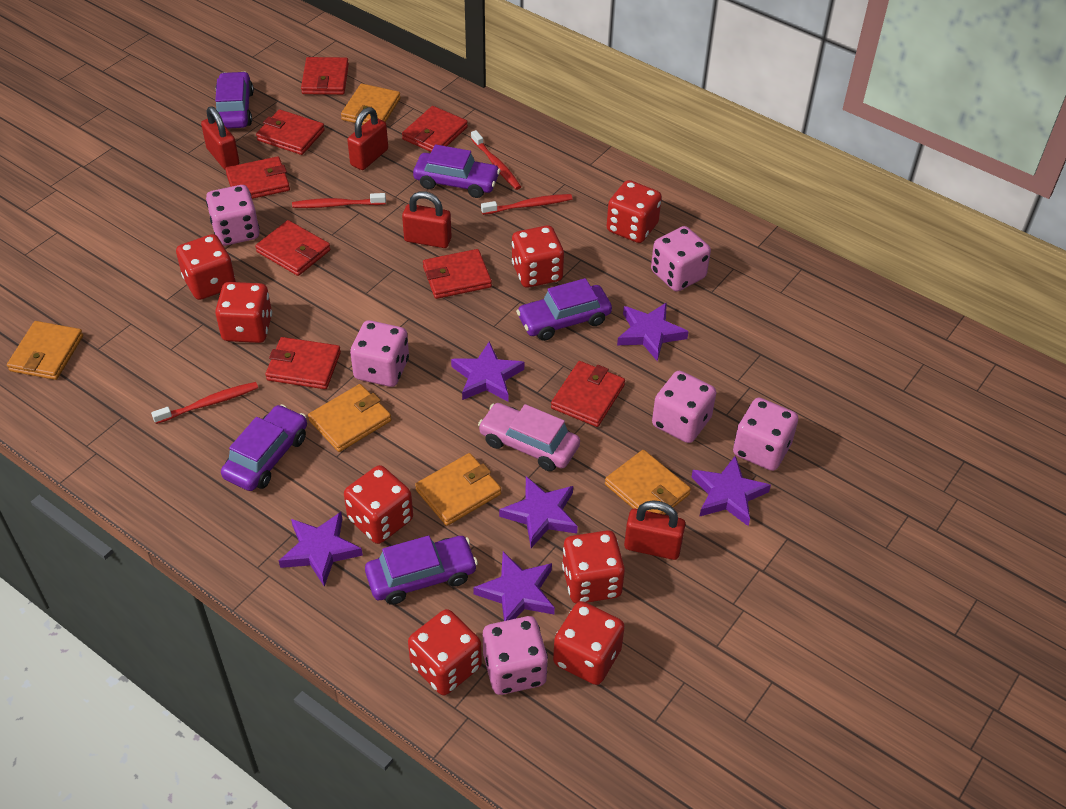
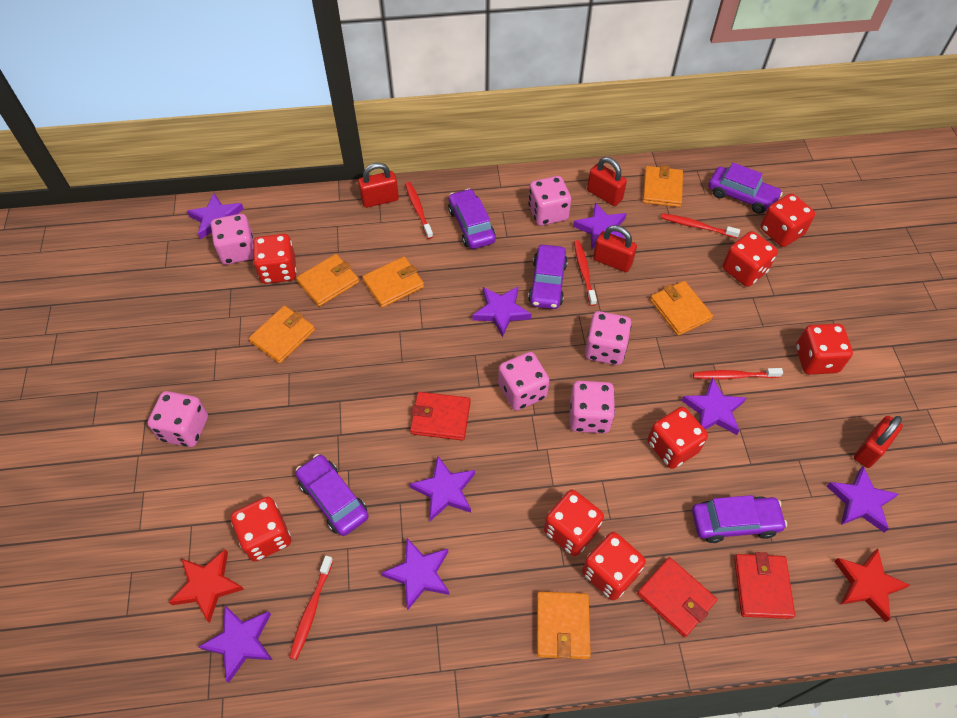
orange wallet: 5 -> 6
pink car: 1 -> 0
purple star: 6 -> 8
red star: 0 -> 2
red toothbrush: 4 -> 5
red wallet: 8 -> 3

